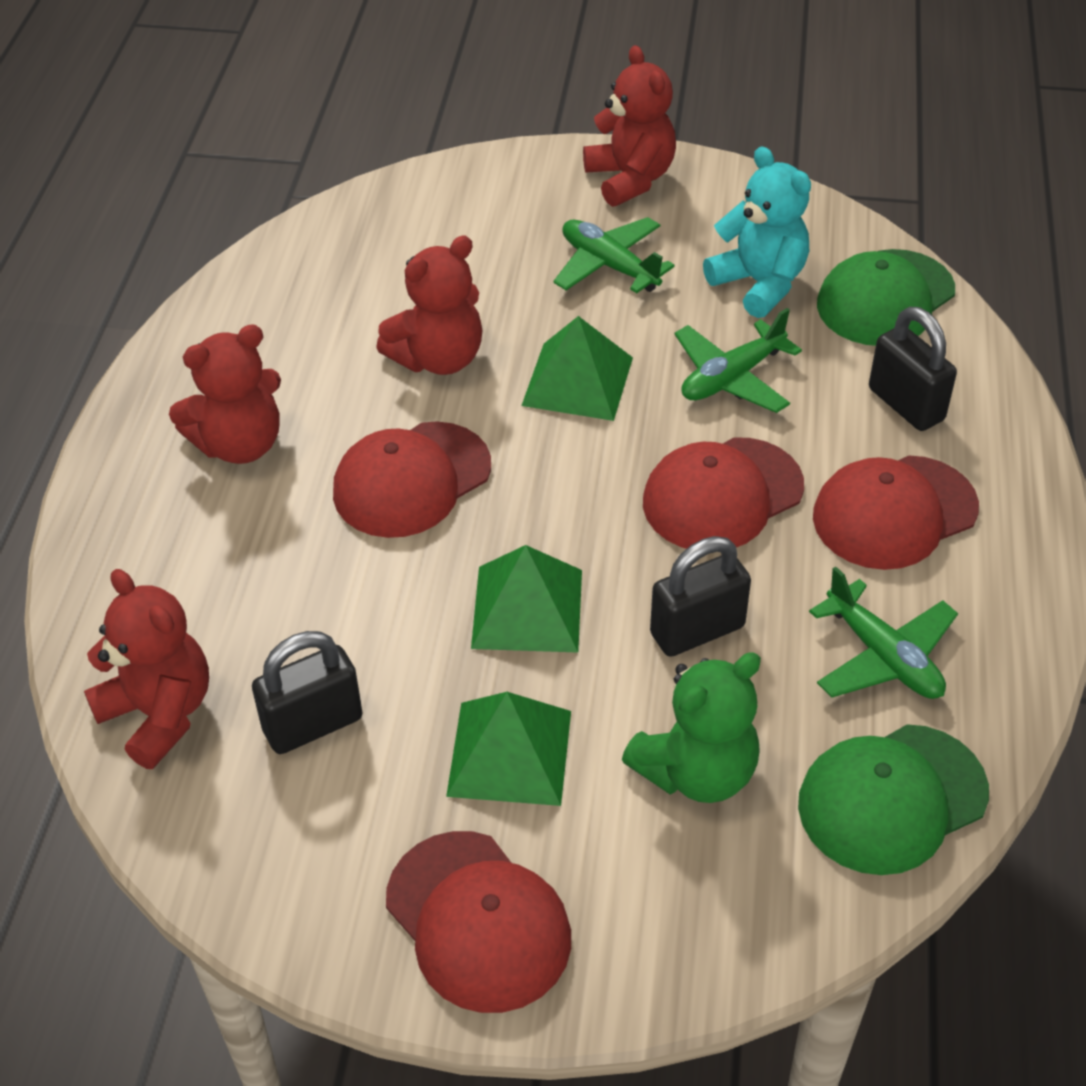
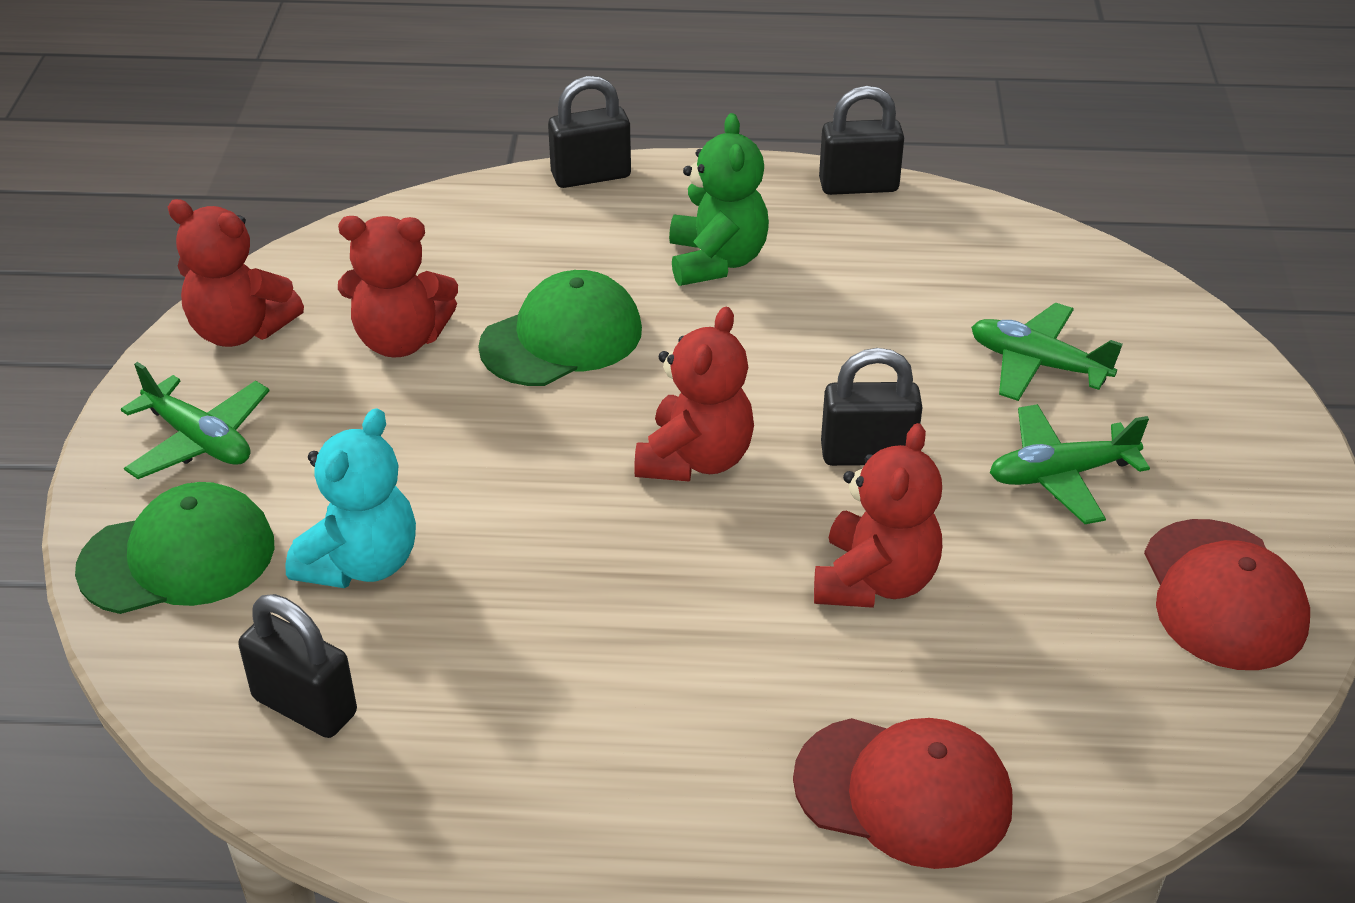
black padlock: 3 -> 4
green pyramid: 3 -> 0
red cap: 4 -> 2

